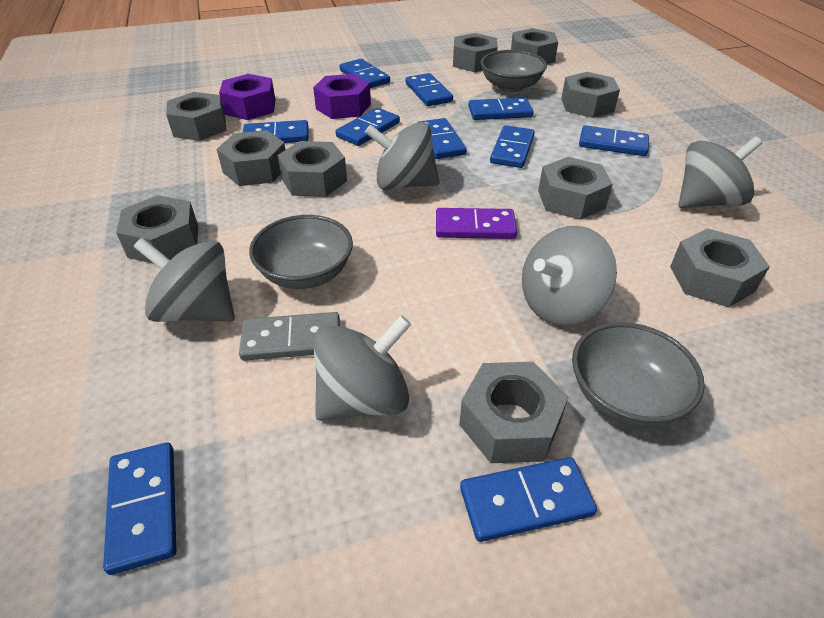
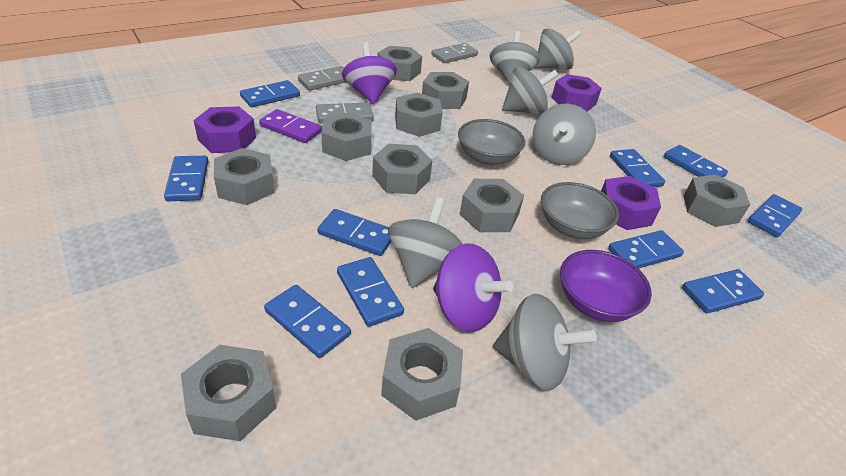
grey bowl: 3 -> 2
grey domino: 1 -> 3
grey spinning top: 5 -> 6
purple bowl: 0 -> 1
purple nut: 2 -> 3
purple spinning top: 0 -> 2

